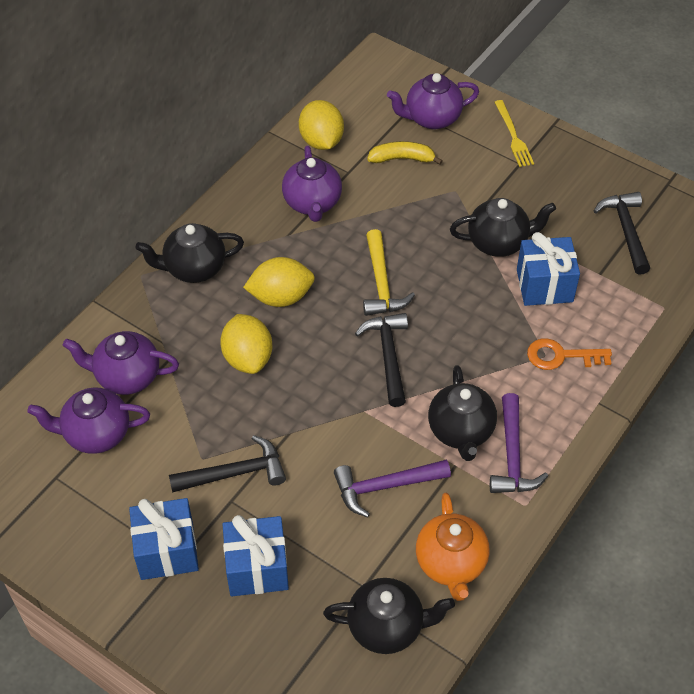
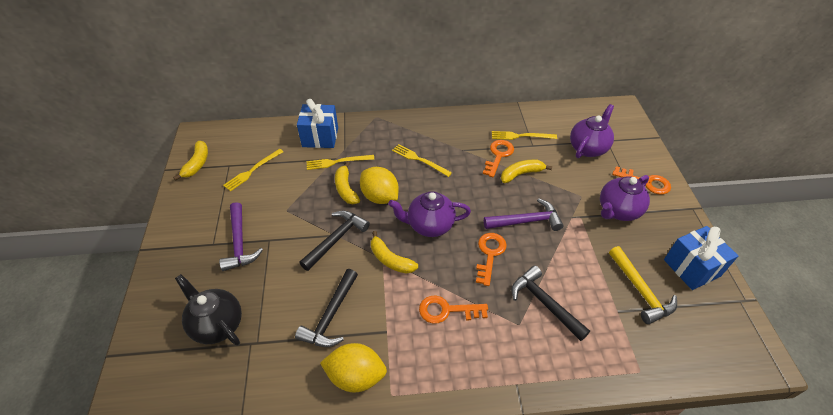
black teapot: 4 -> 1
blue gift: 3 -> 2
orange key: 1 -> 4
orange teapot: 1 -> 0
purple teapot: 4 -> 3
yellow banana: 1 -> 4
yellow fork: 1 -> 4
yellow lemon: 3 -> 2

